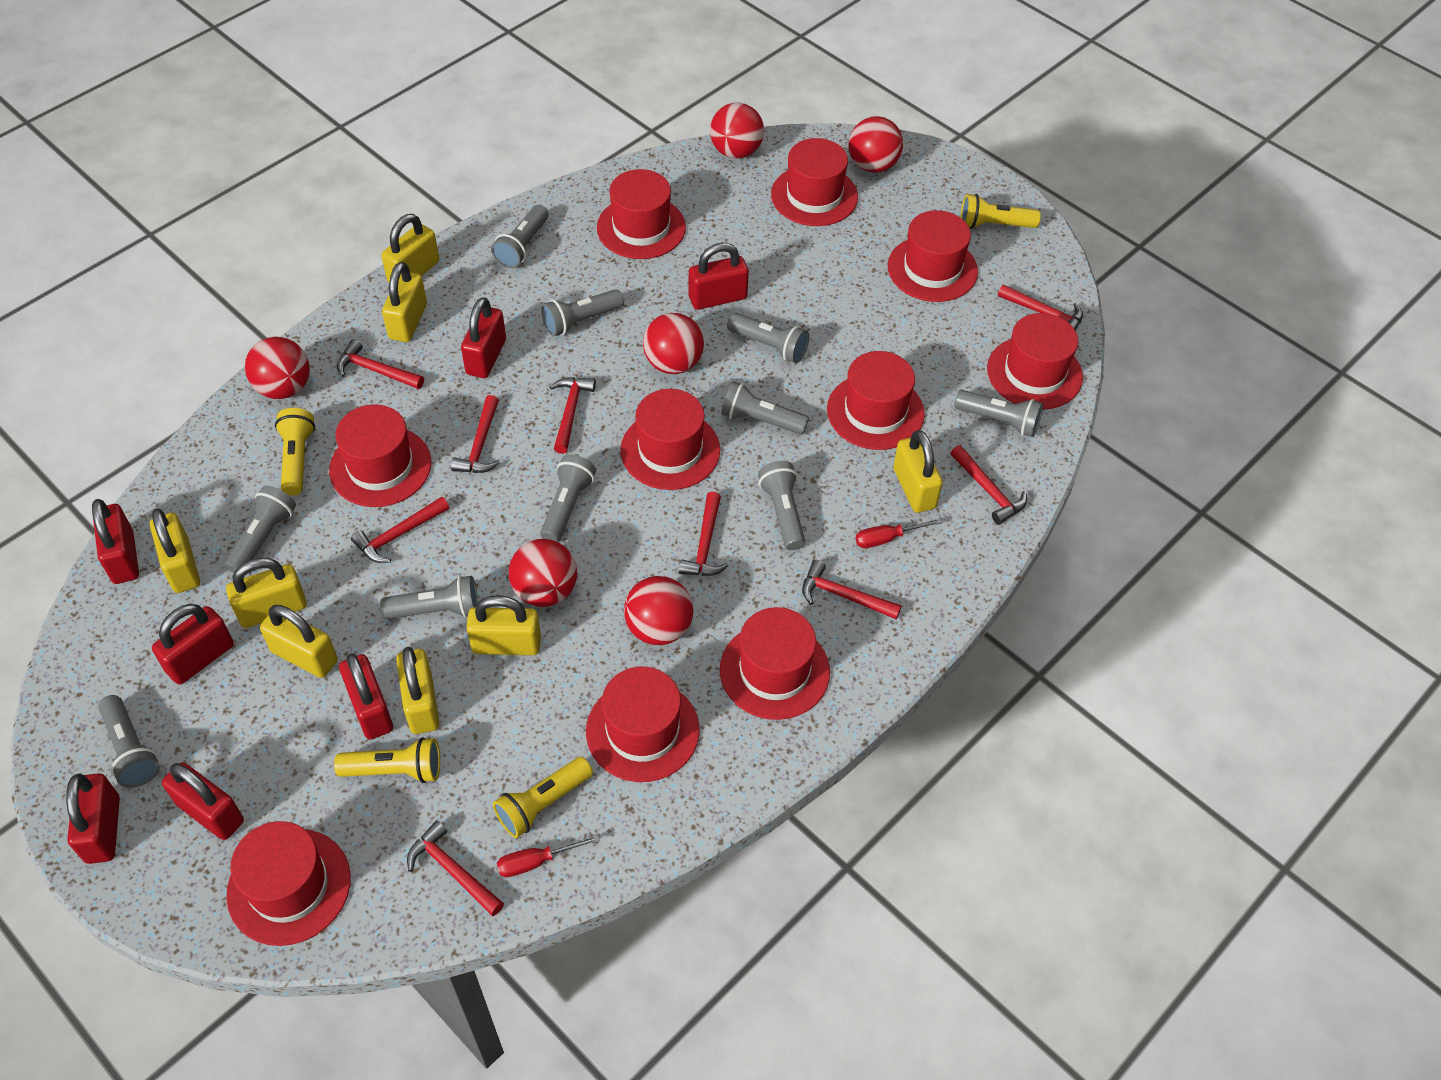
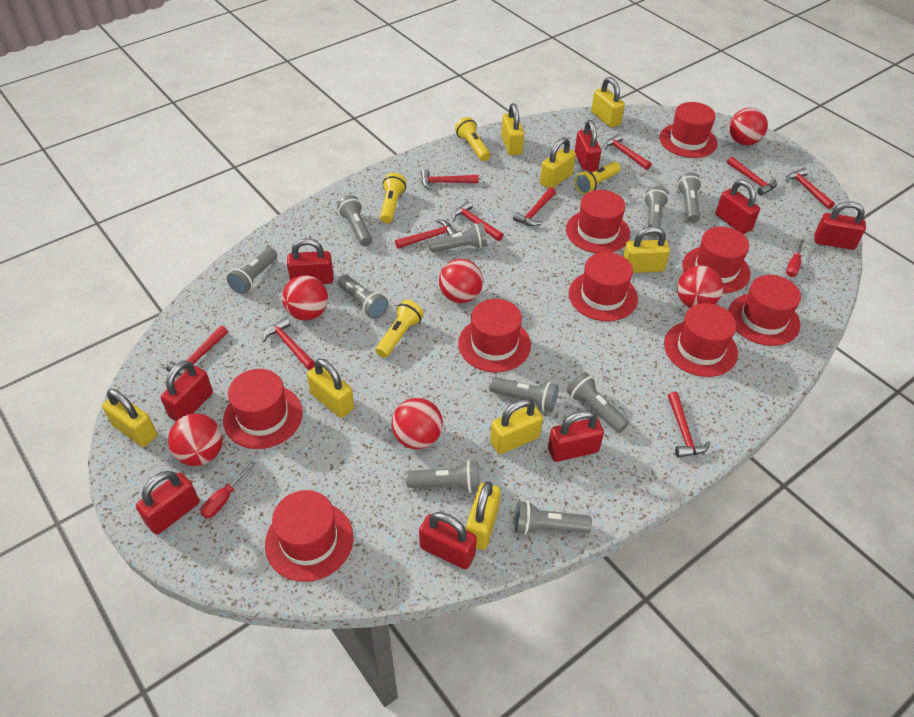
red hammer: 9 -> 10
red hat: 10 -> 9
red padlock: 7 -> 8

